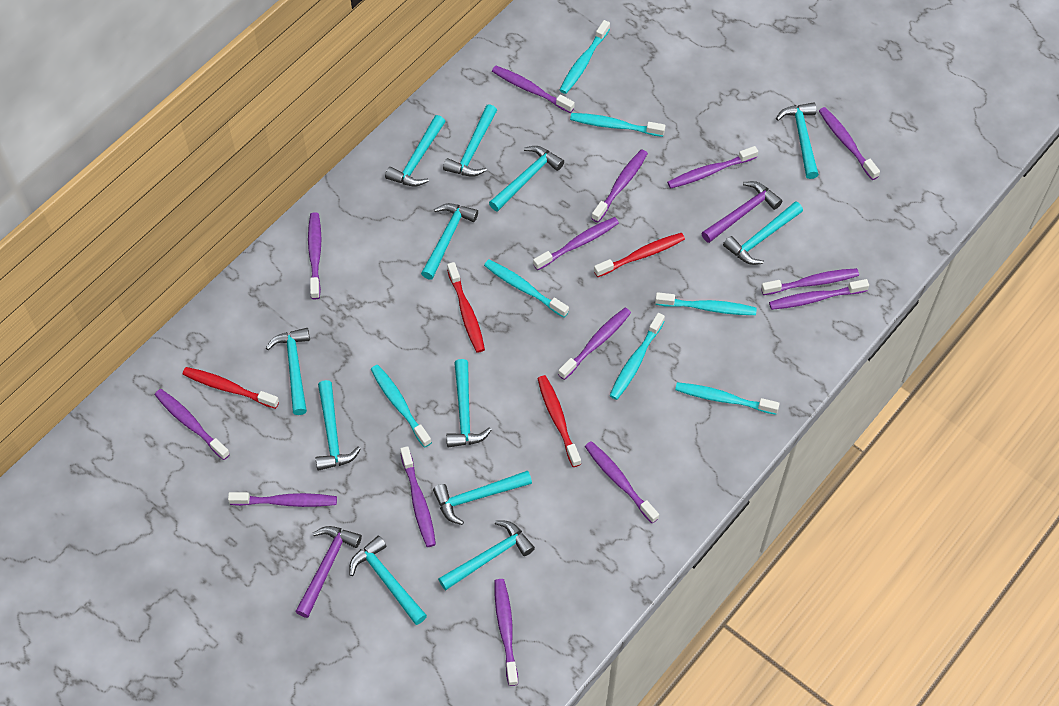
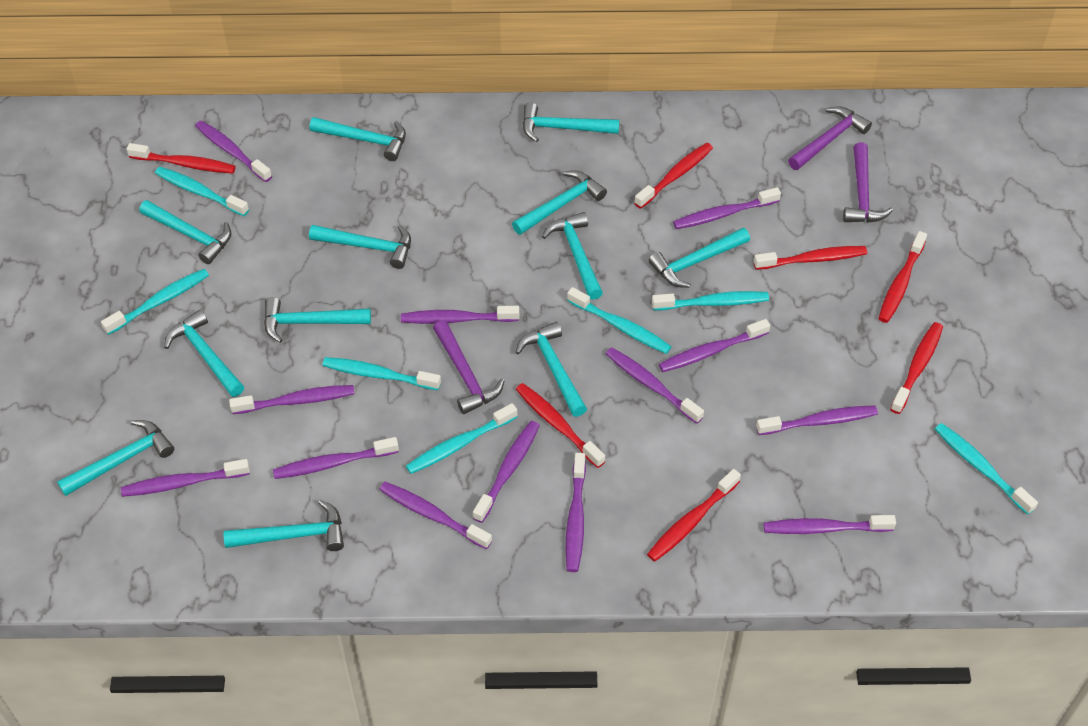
purple hammer: 2 -> 3
purple toothbrush: 14 -> 13
red toothbrush: 4 -> 7

